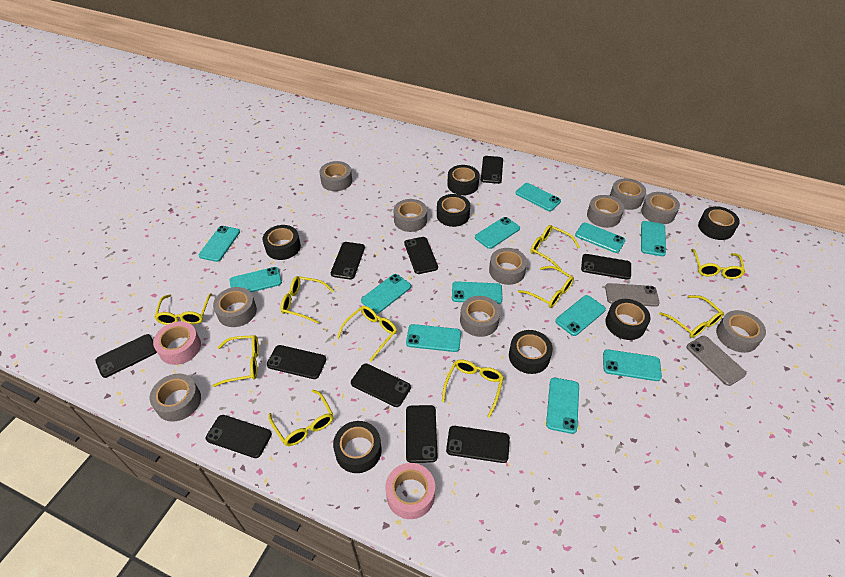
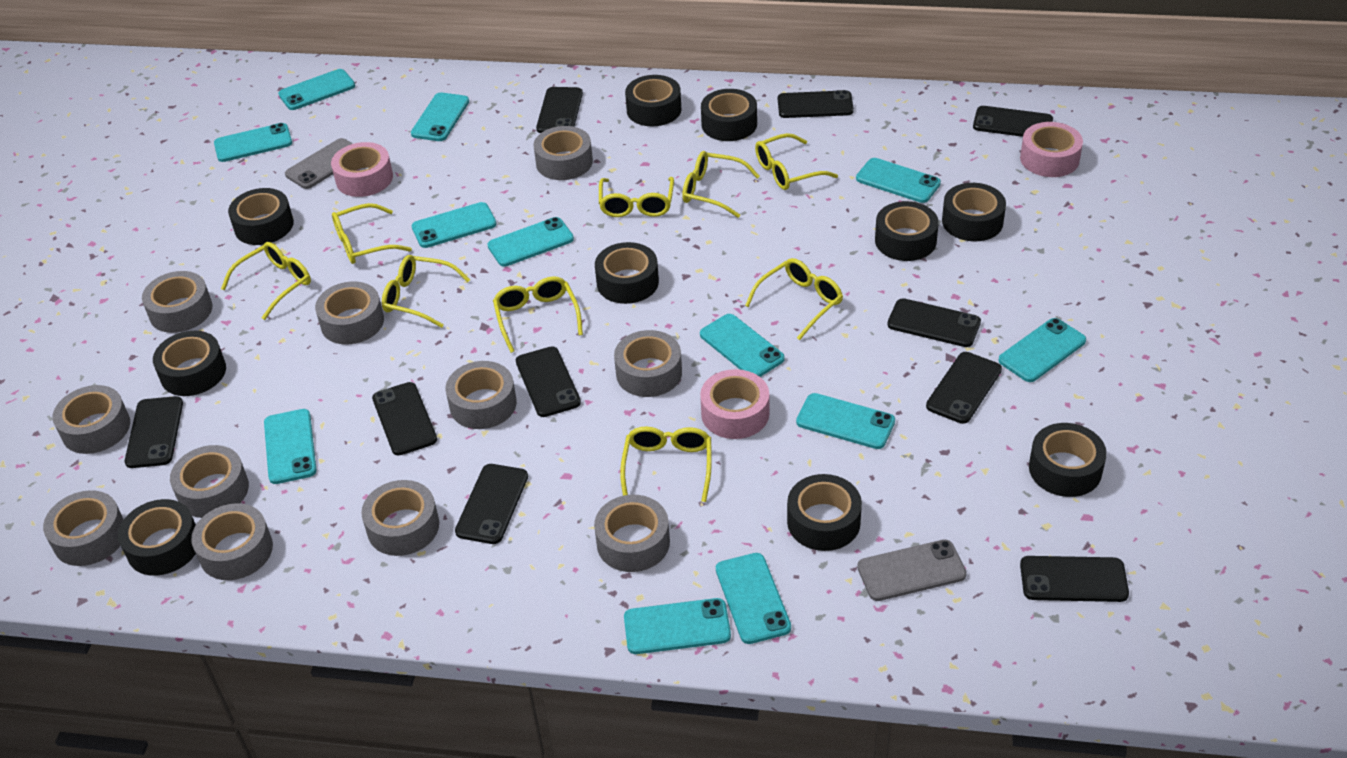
black tape: 7 -> 10
grey tape: 10 -> 11
pink tape: 2 -> 3
yellow glasses: 10 -> 9

